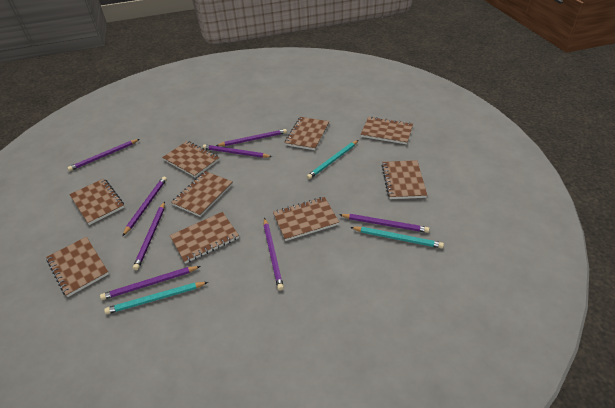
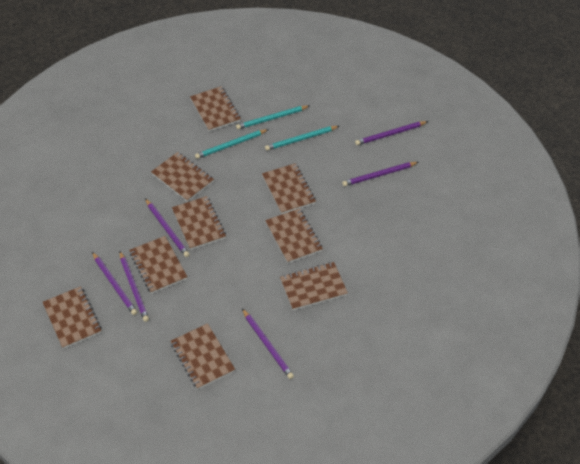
purple pencil: 8 -> 6

